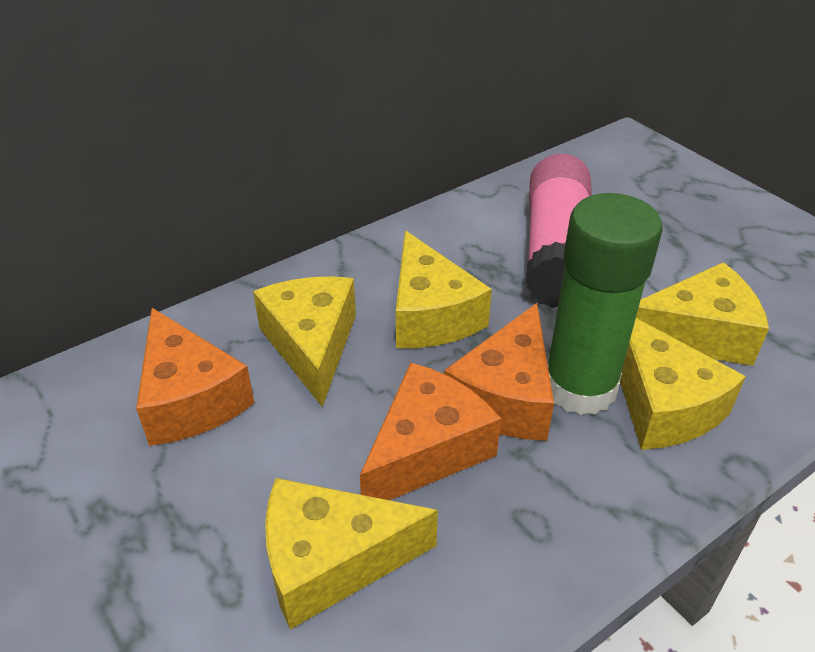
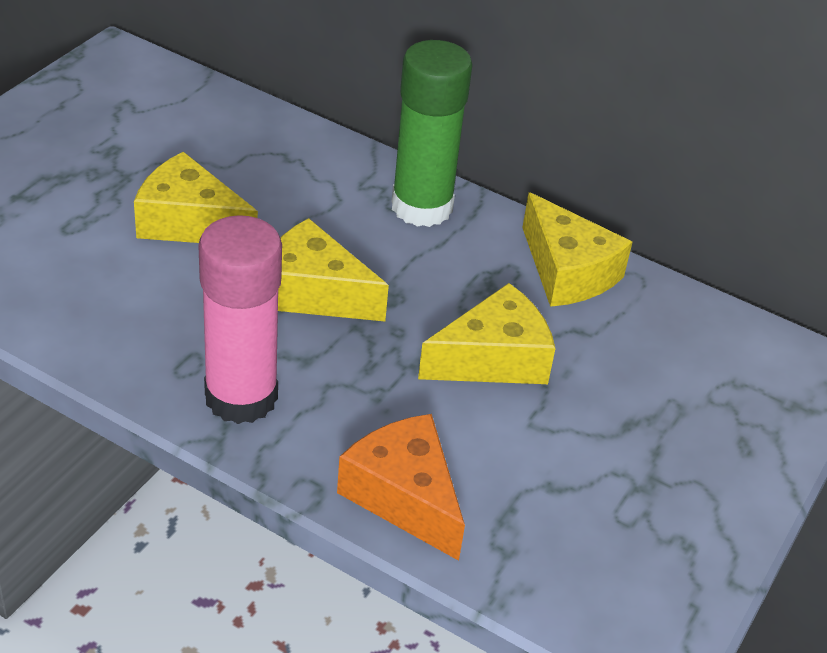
orange cheese: 3 -> 1
yellow cheese: 5 -> 4

